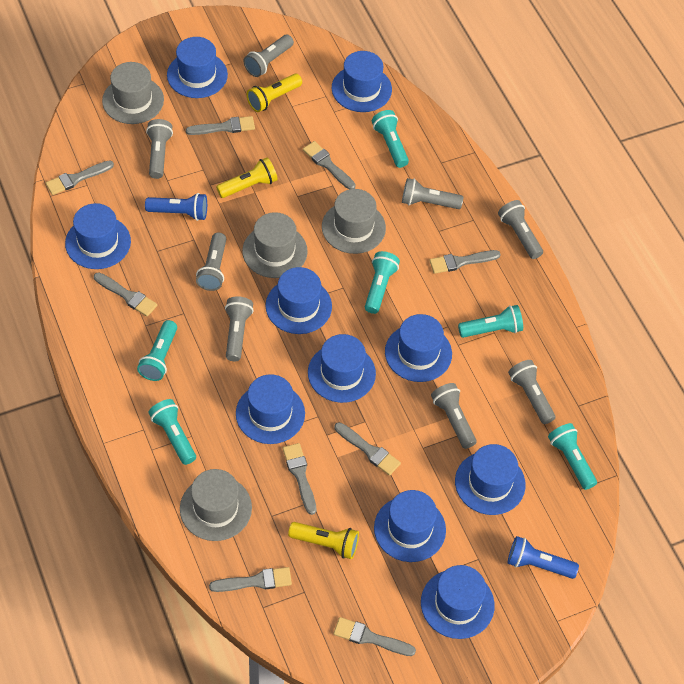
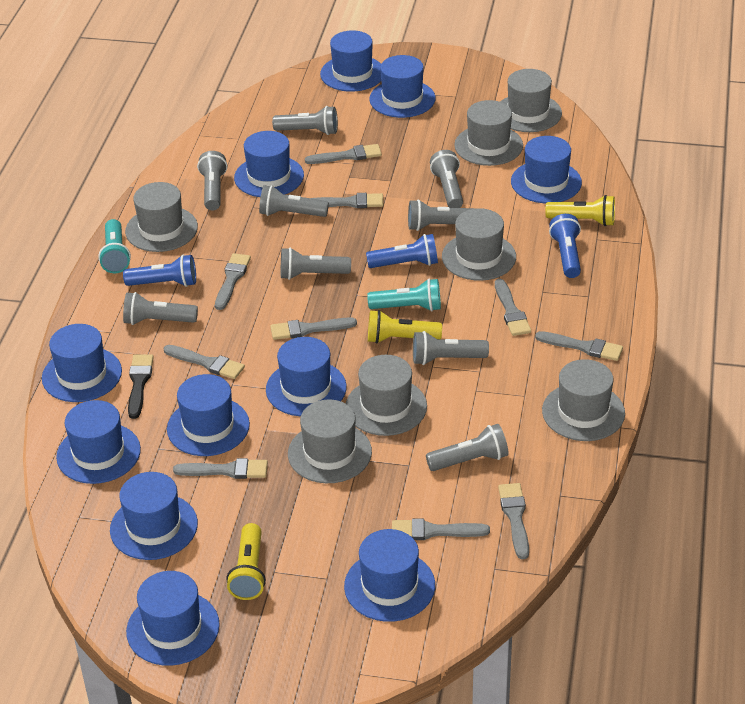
black brush: 0 -> 1
blue flashlight: 2 -> 3
blue hat: 10 -> 11
grey brush: 9 -> 10
grey flashlight: 8 -> 9
grey hat: 4 -> 7
turquoise flashlight: 6 -> 2

